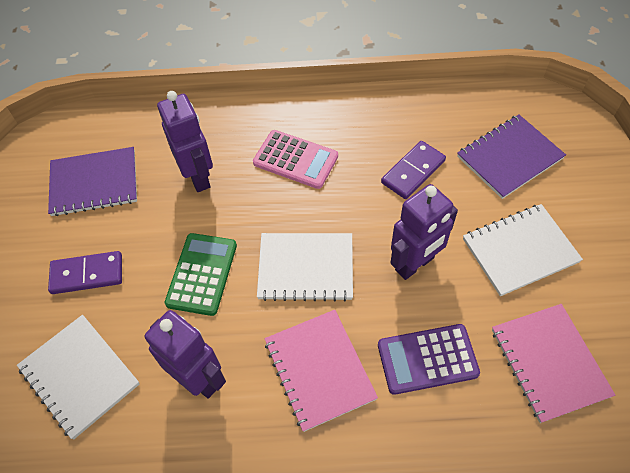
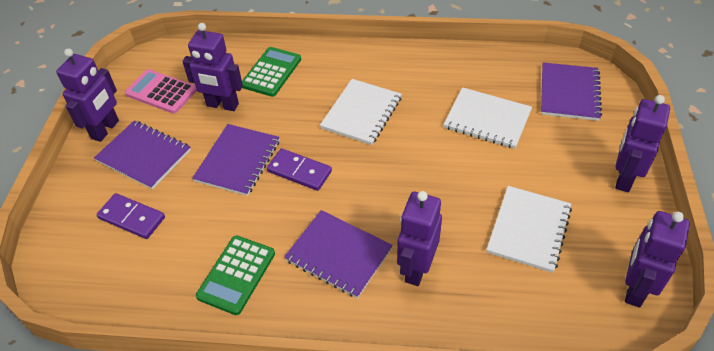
green calculator: 1 -> 2
pink notebook: 2 -> 0
purple calculator: 1 -> 0
purple notebook: 2 -> 4
purple robot: 3 -> 5

